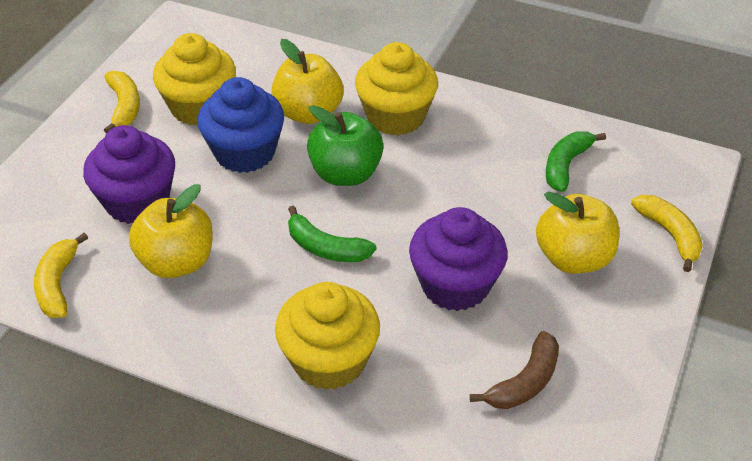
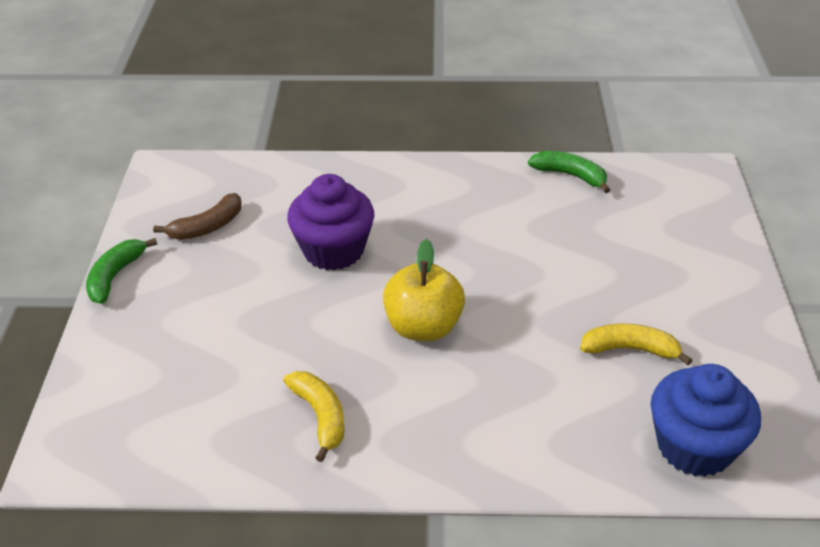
green apple: 1 -> 0
purple cupcake: 2 -> 1
yellow apple: 3 -> 1
yellow banana: 3 -> 2
yellow cupcake: 3 -> 0

